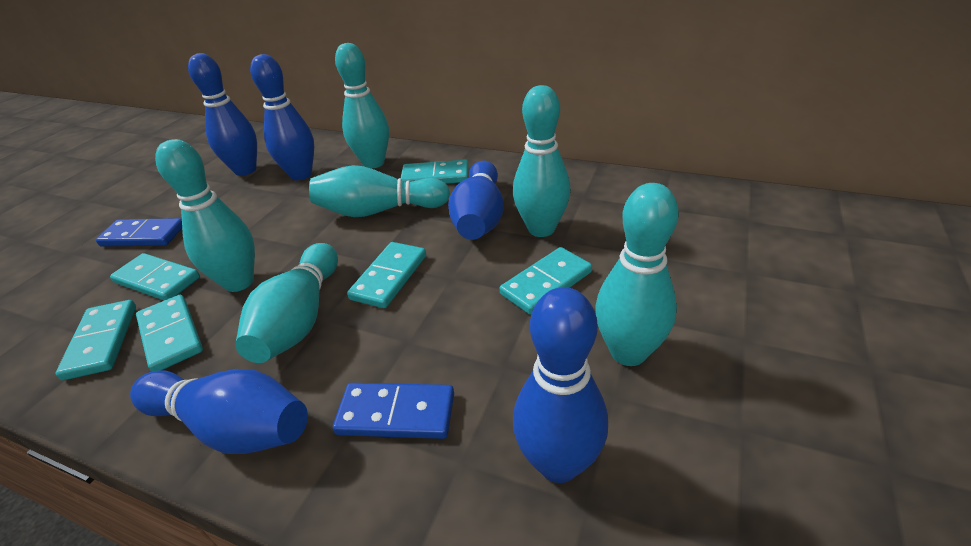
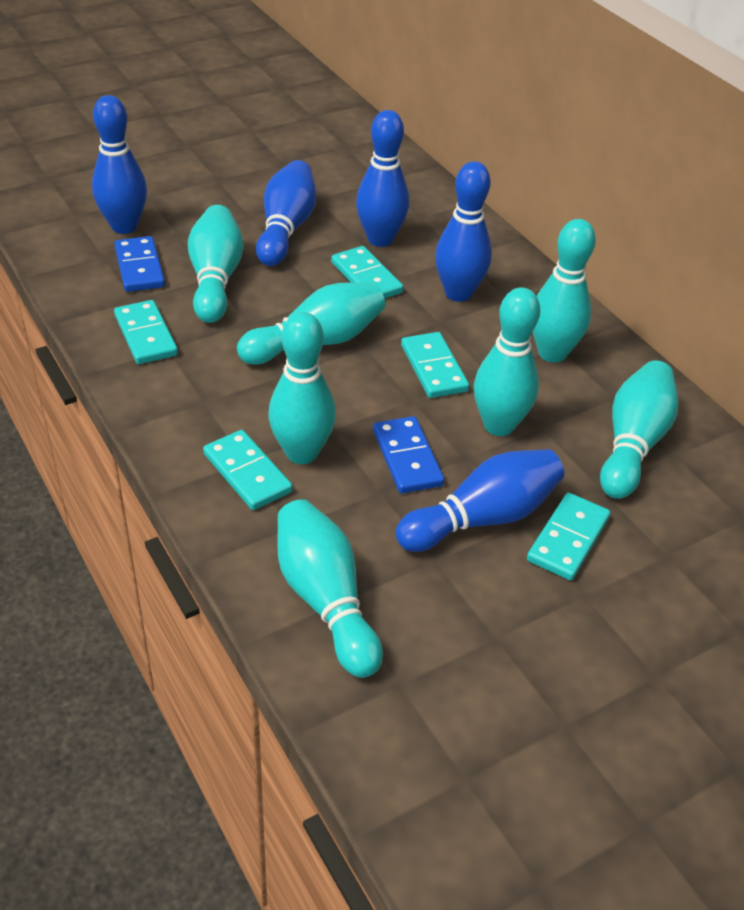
turquoise bowling pin: 6 -> 7
turquoise domino: 6 -> 5

